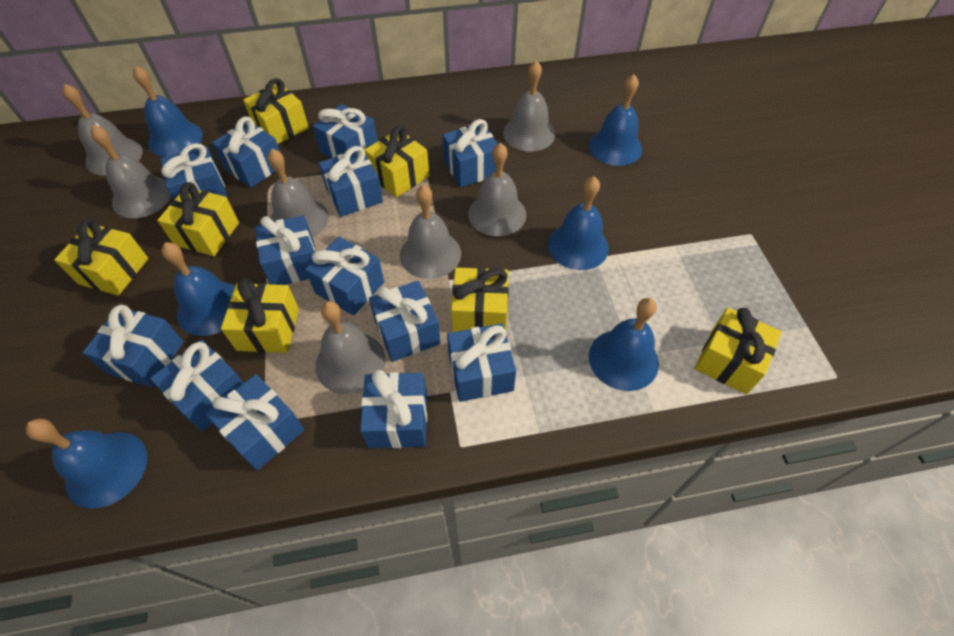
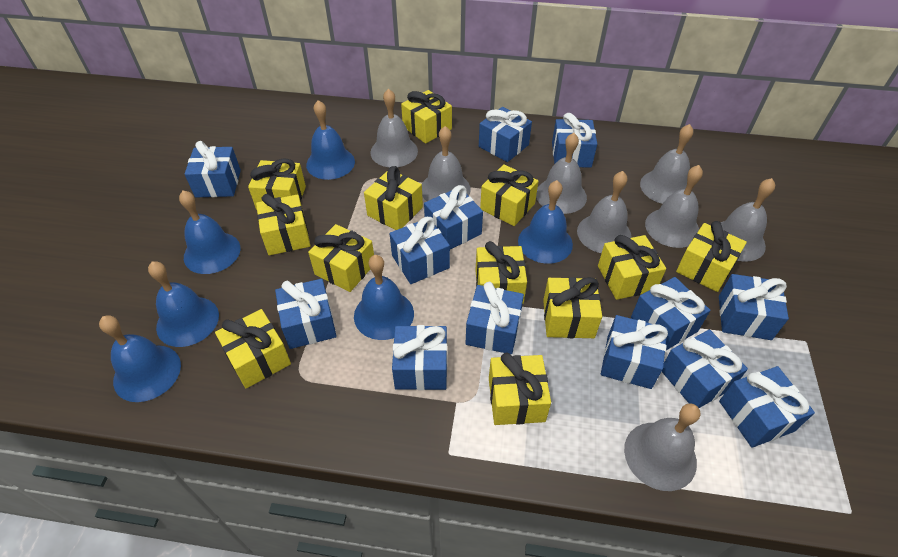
grey bell: 7 -> 8
yellow gift: 7 -> 12

